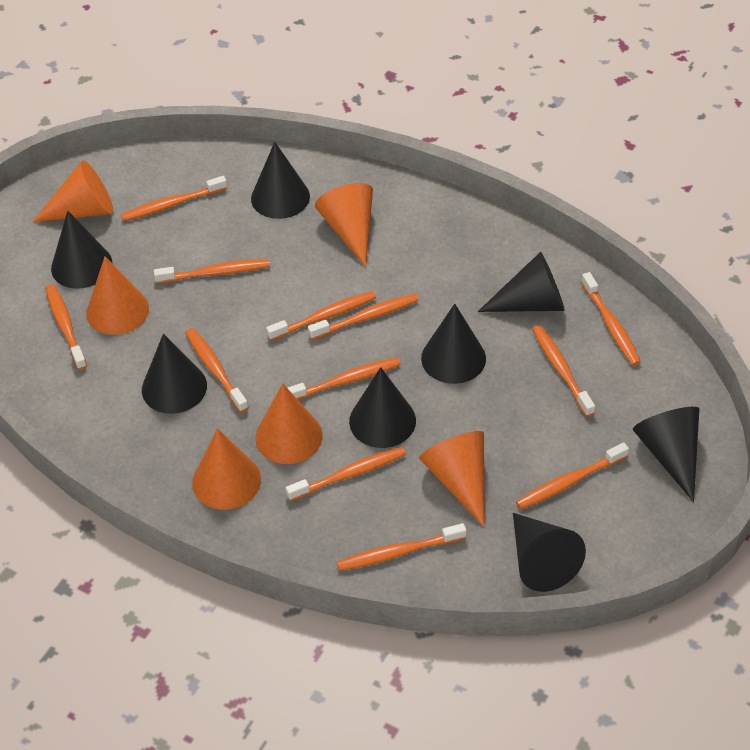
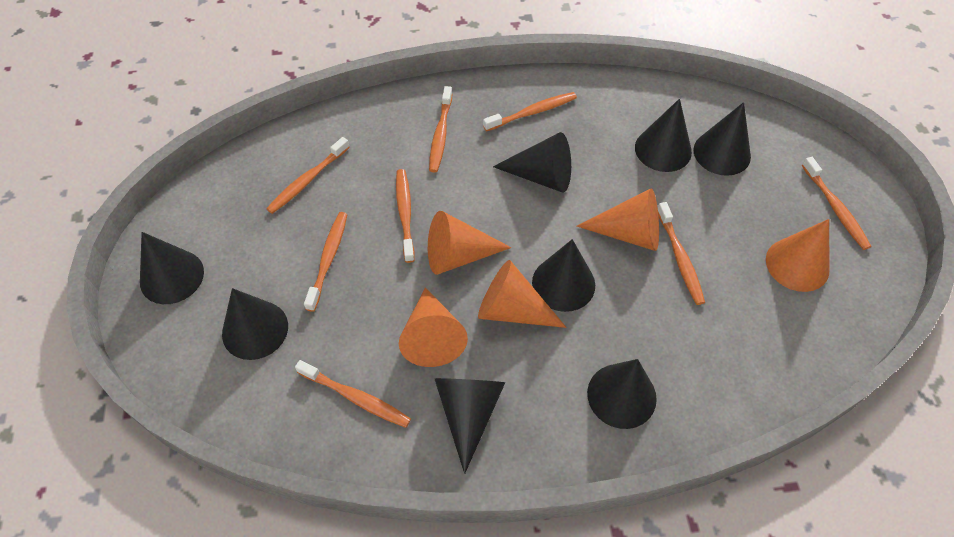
orange cone: 6 -> 5
orange toothbrush: 12 -> 8

